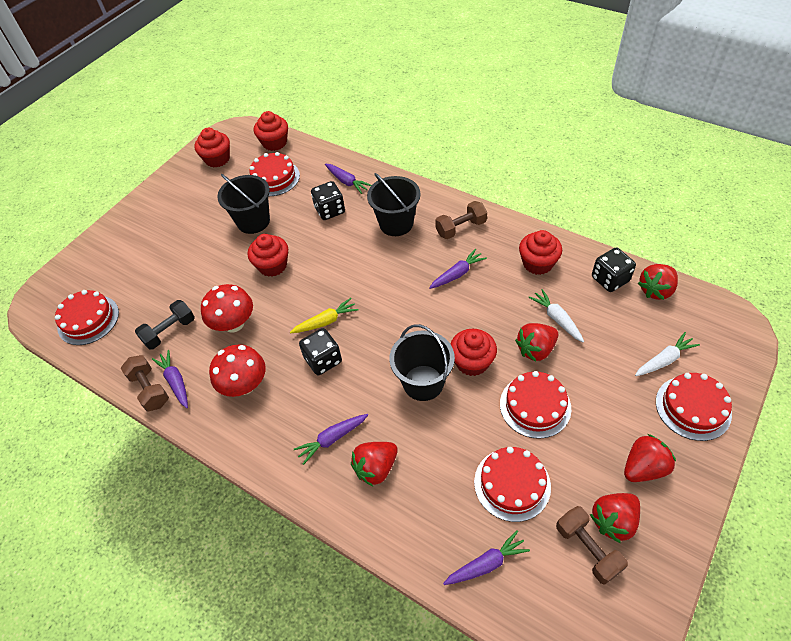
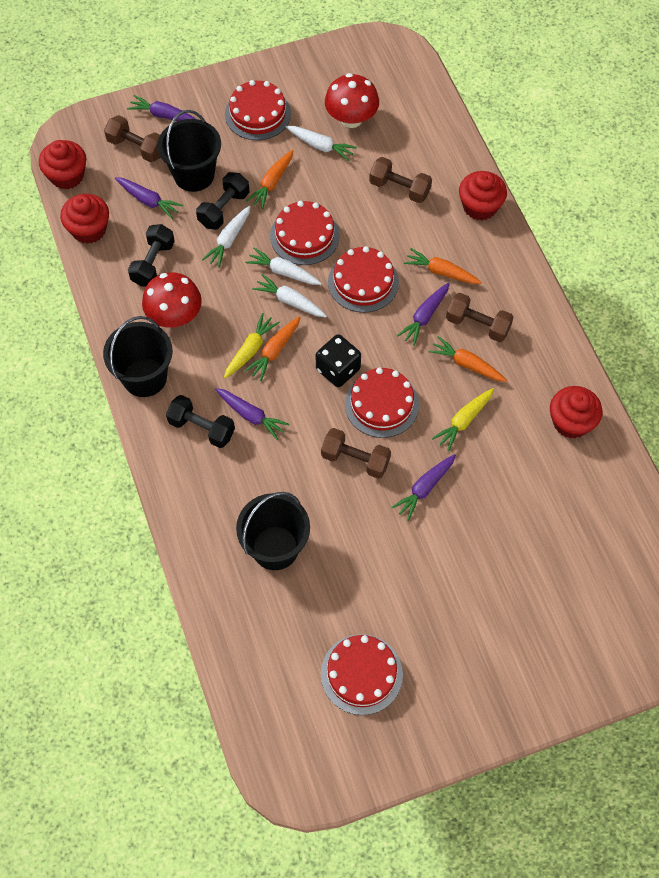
black dice: 3 -> 1
black dumbbell: 1 -> 3
brown dumbbell: 3 -> 4
orange carrot: 0 -> 4
red cupcake: 5 -> 4
red strawberry: 5 -> 0
white carrot: 2 -> 4
yellow carrot: 1 -> 2

